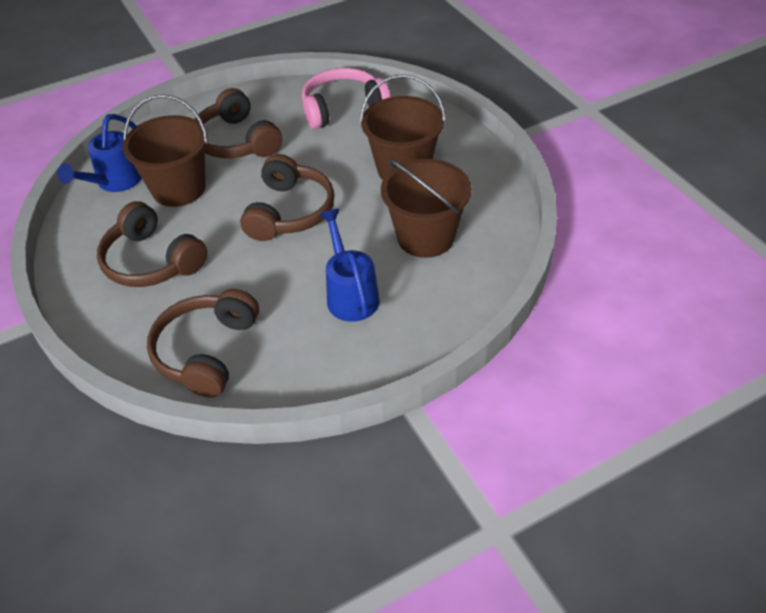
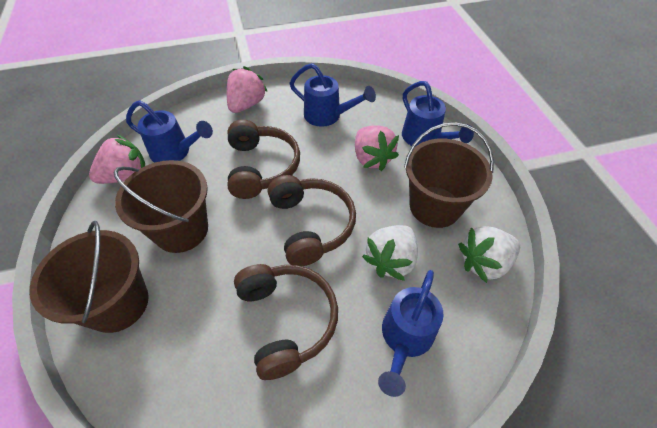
blue watering can: 2 -> 4
brown headphones: 4 -> 3
pink headphones: 1 -> 0
pink strawberry: 0 -> 3
white strawberry: 0 -> 2

